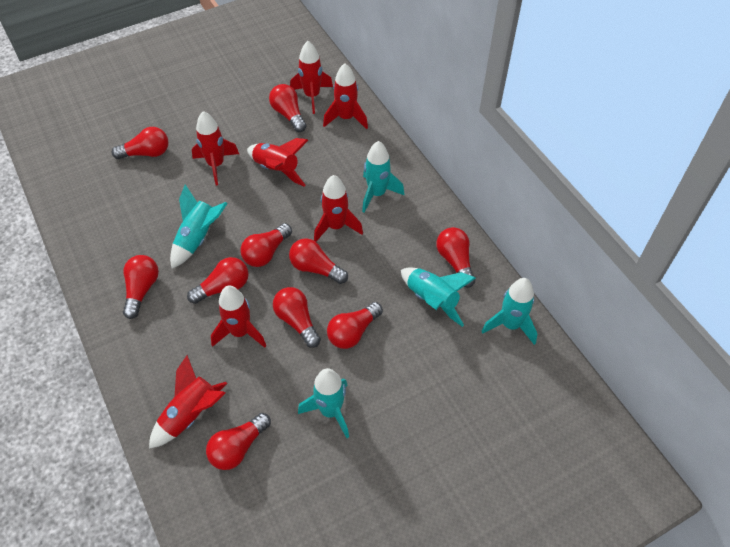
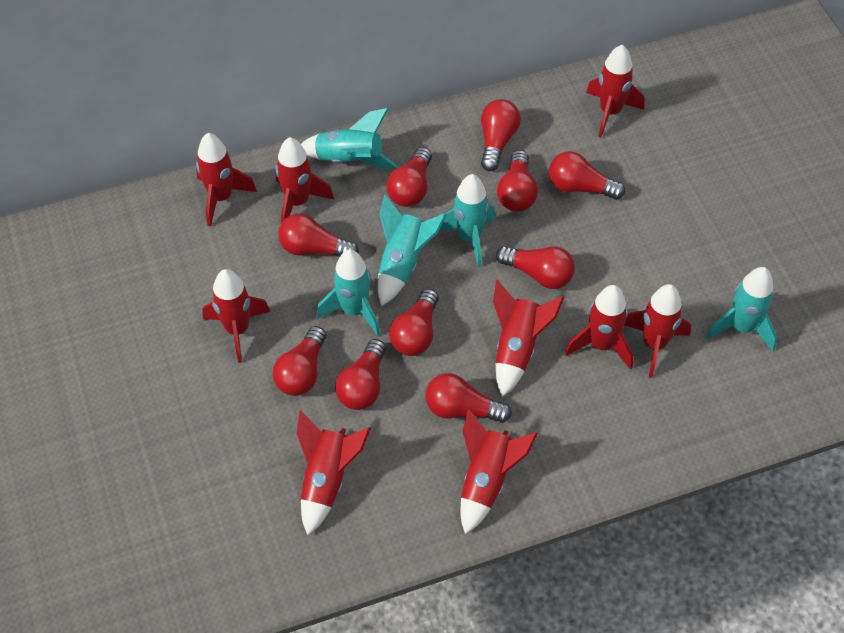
red rocket: 7 -> 9

